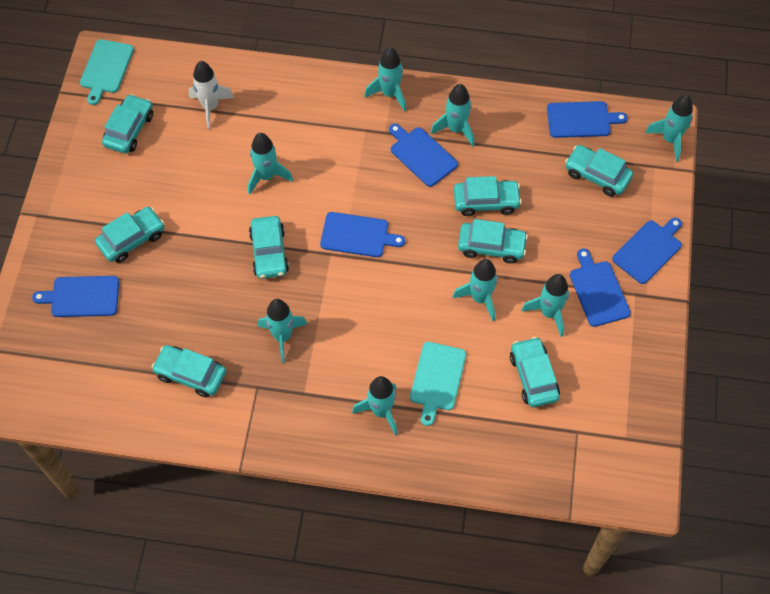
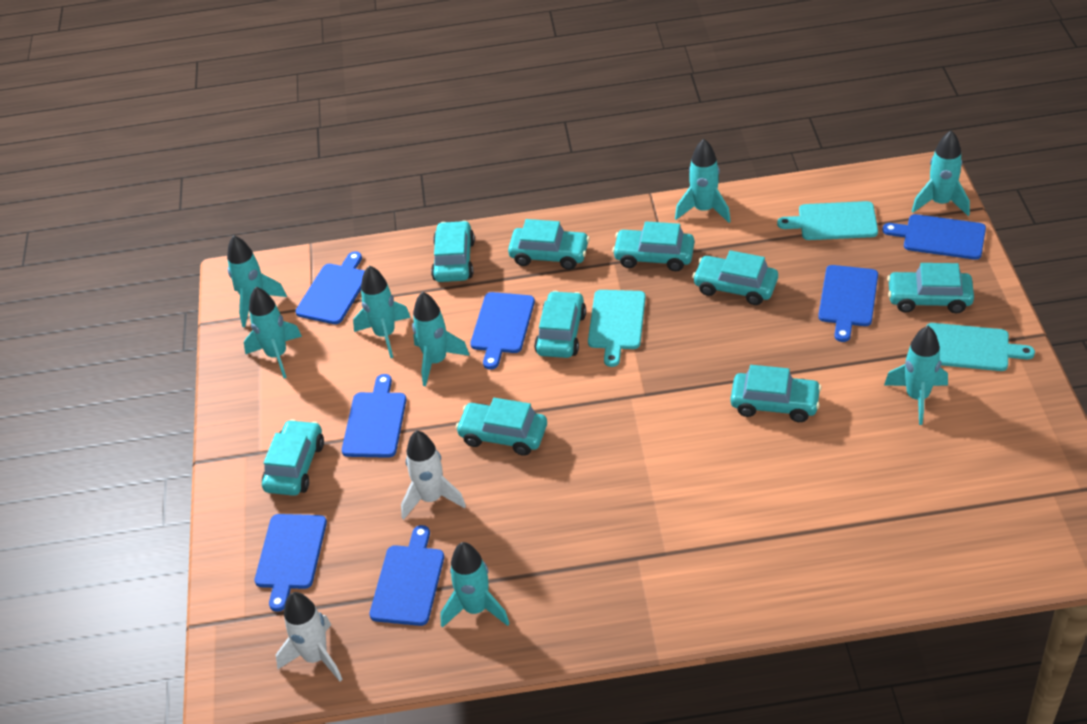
blue cutting board: 6 -> 7
turquoise car: 8 -> 9
turquoise cutting board: 2 -> 3
white rocket: 1 -> 2

